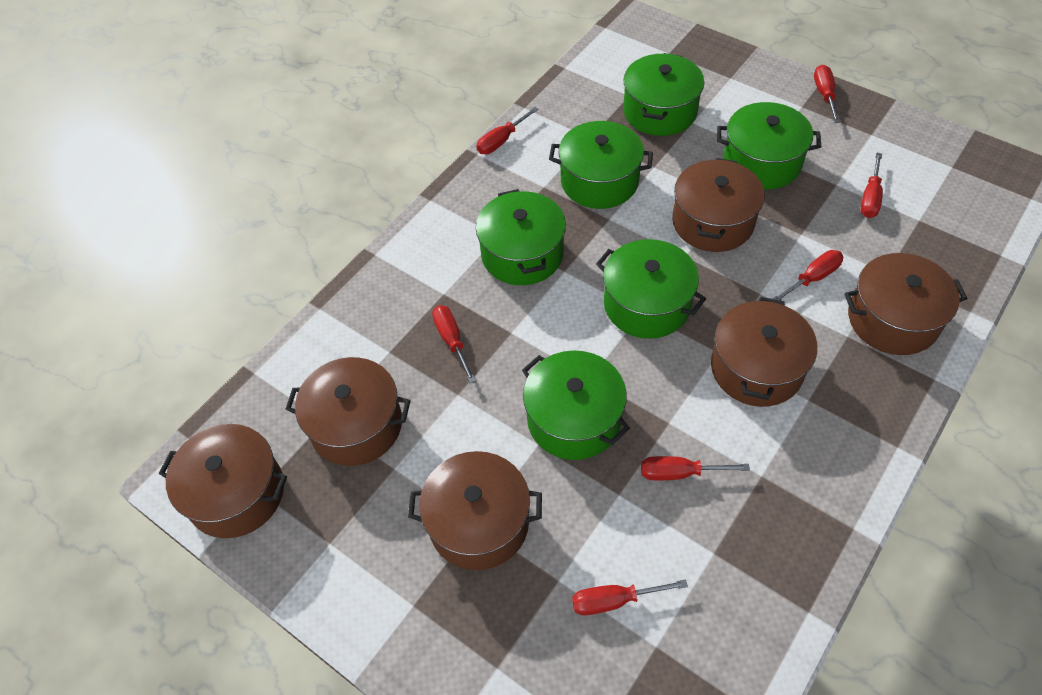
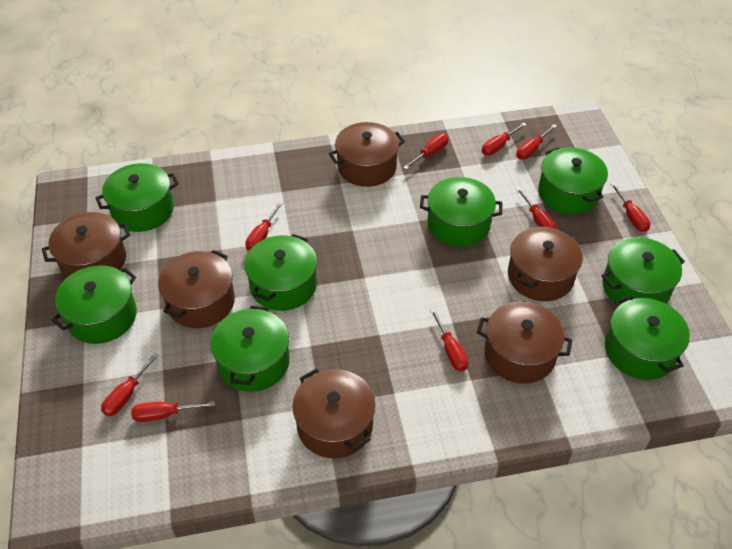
green pot: 6 -> 8
red screwdriver: 7 -> 9

